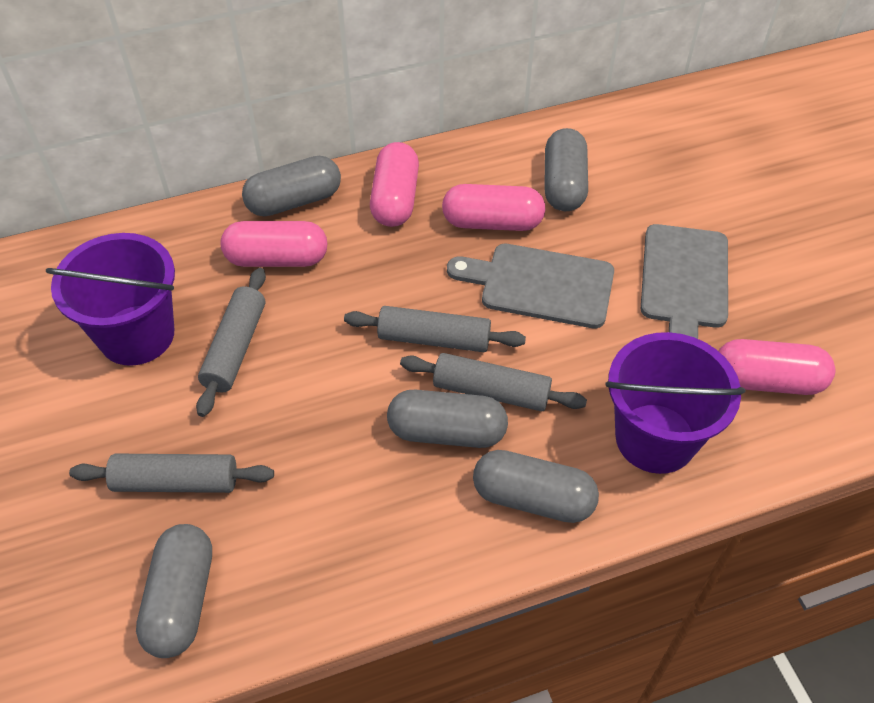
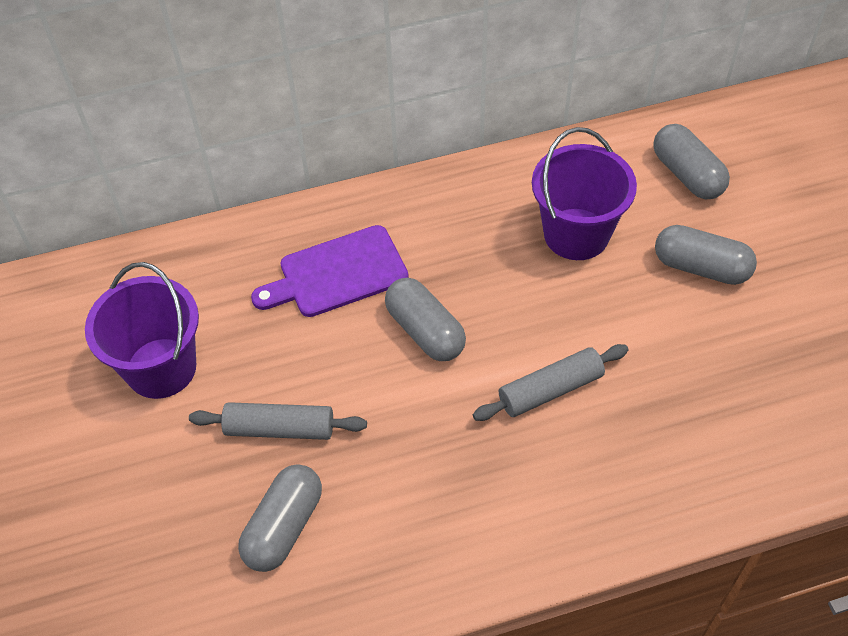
grey capsule: 5 -> 4
grey cutting board: 2 -> 0
grey rolling pin: 4 -> 2
pink capsule: 4 -> 0
purple cutting board: 0 -> 1

